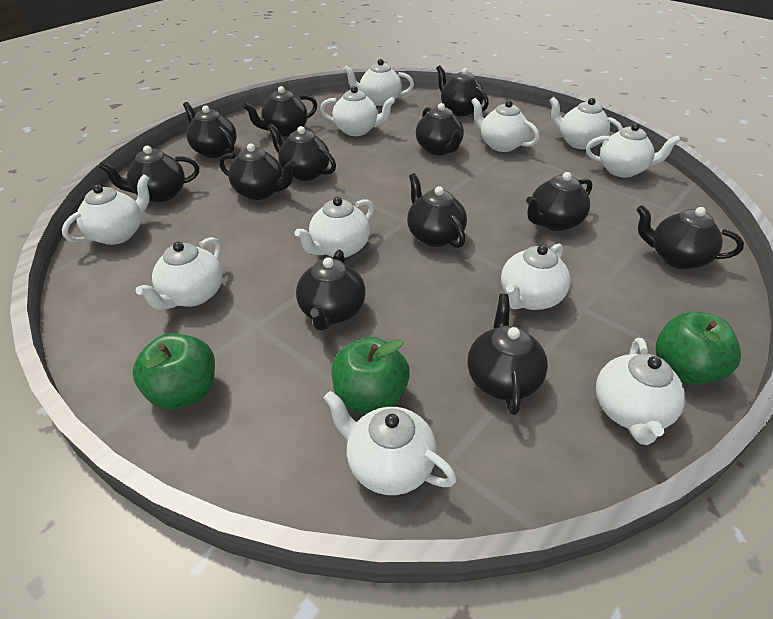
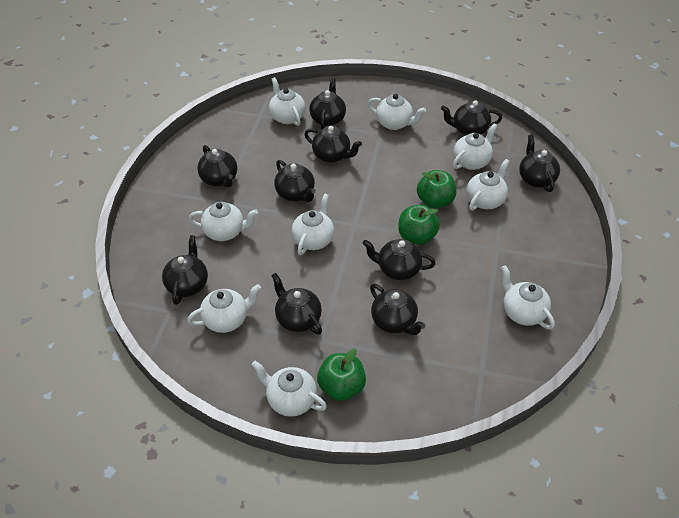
black teapot: 12 -> 10
white teapot: 11 -> 9

